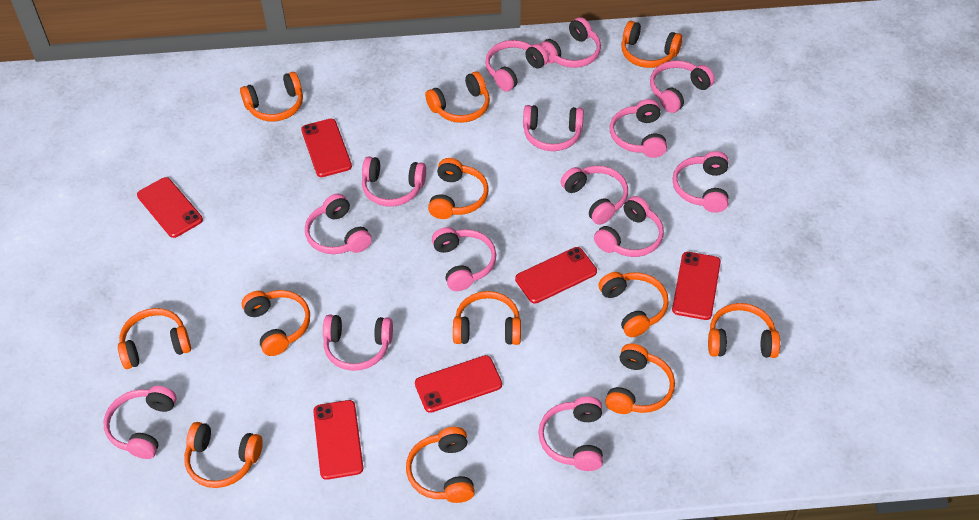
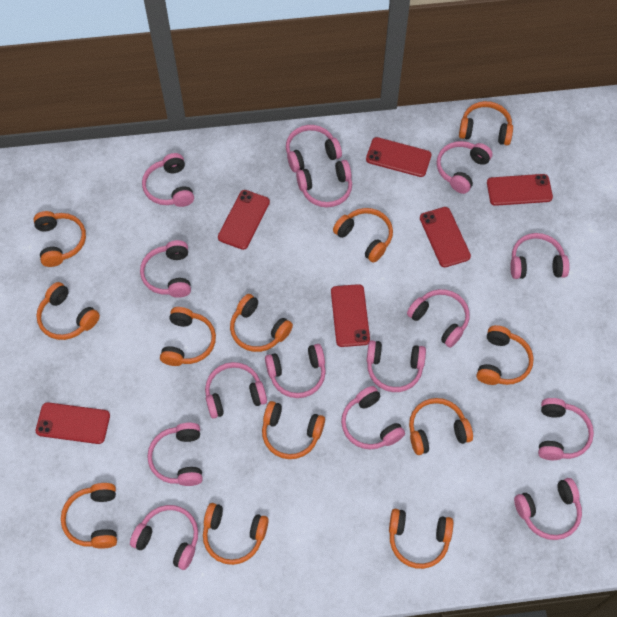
pink headphones: 14 -> 15

